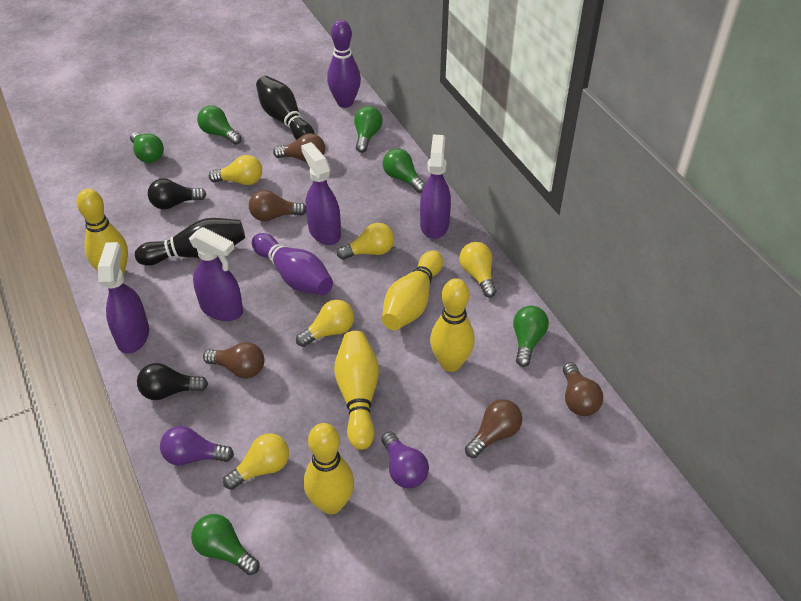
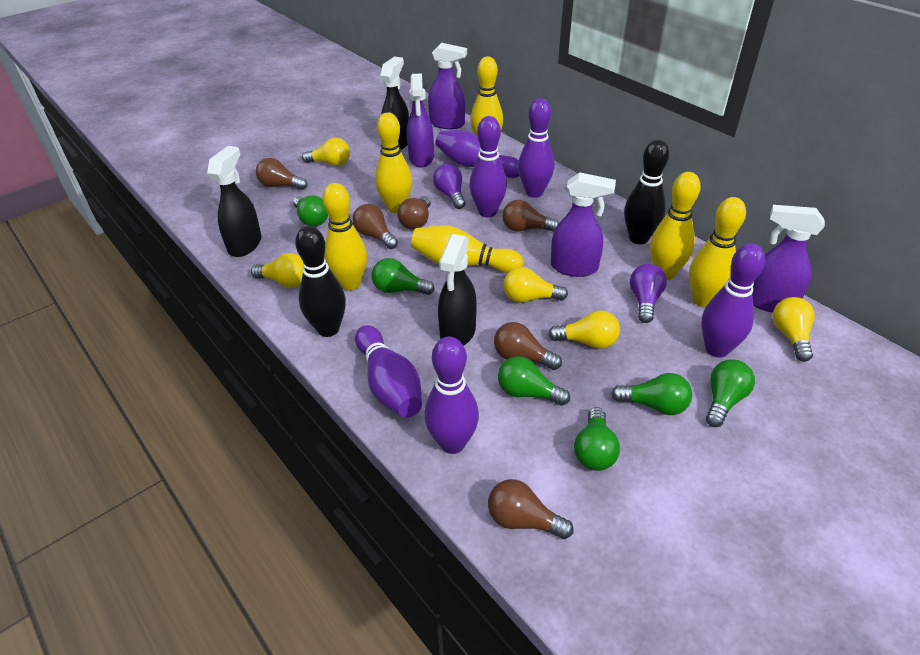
black light bulb: 2 -> 0
black spray bottle: 0 -> 3
brown light bulb: 5 -> 6
purple bowling pin: 2 -> 6
yellow bowling pin: 5 -> 6

